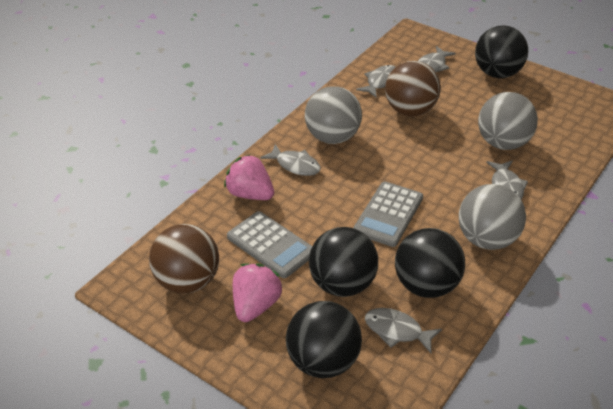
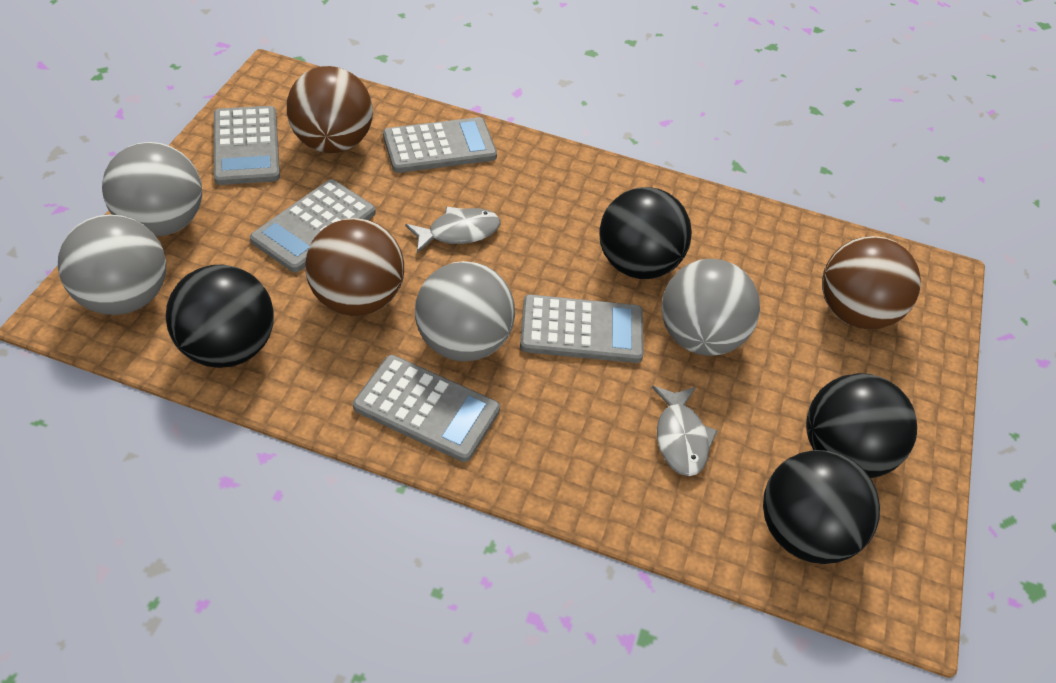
brown ball: 2 -> 3
grey ball: 3 -> 4
grey calculator: 2 -> 5
grey fish: 5 -> 2
pink strawberry: 2 -> 0

